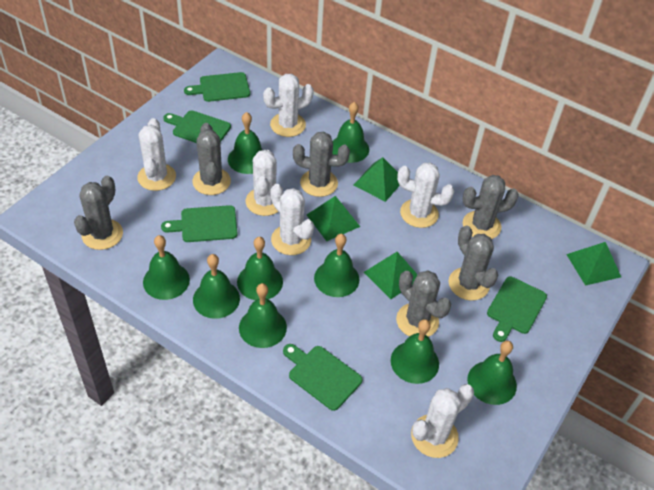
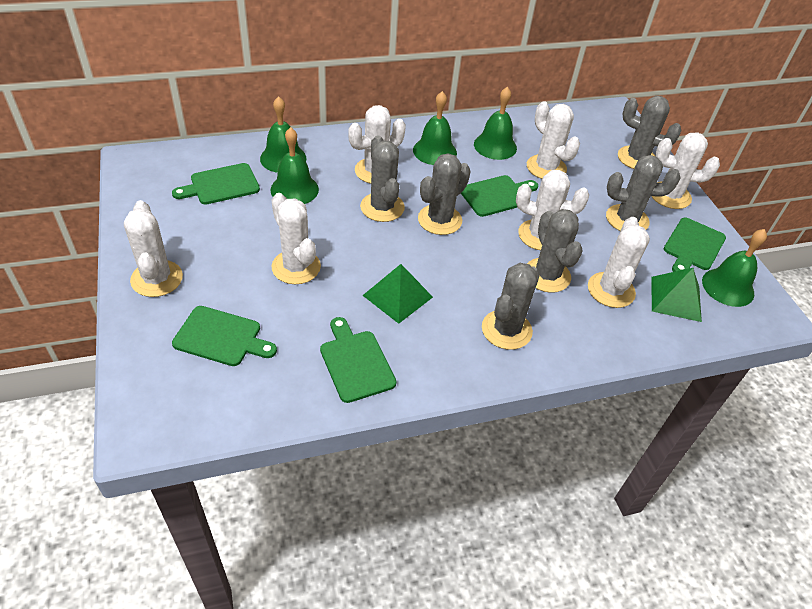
green bell: 9 -> 5
green pyramid: 4 -> 2
white cactus: 6 -> 7

